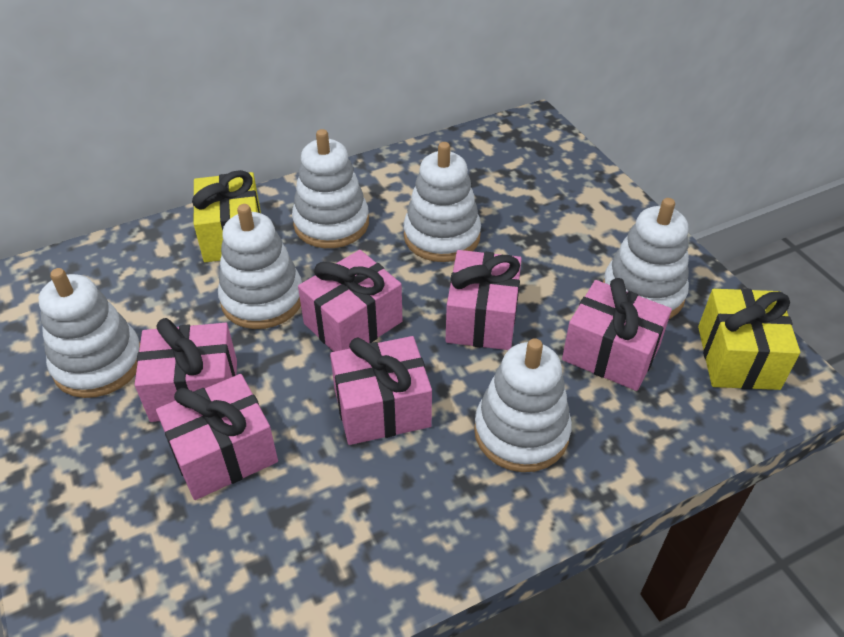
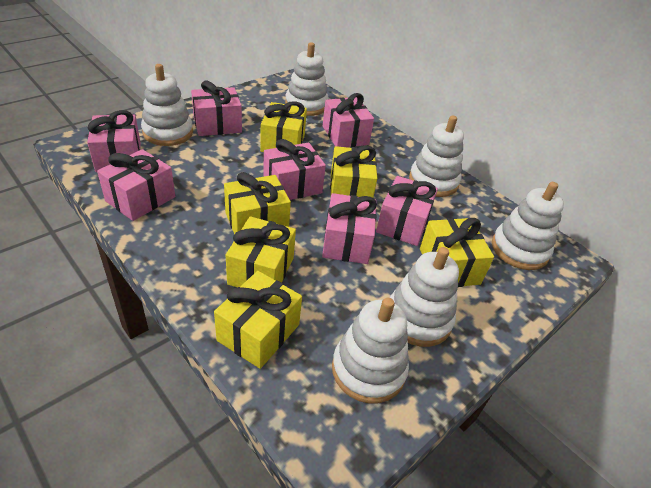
pink gift: 6 -> 7
yellow gift: 2 -> 6

